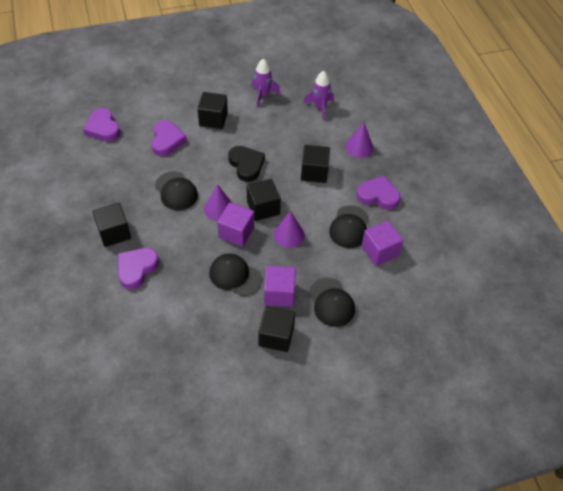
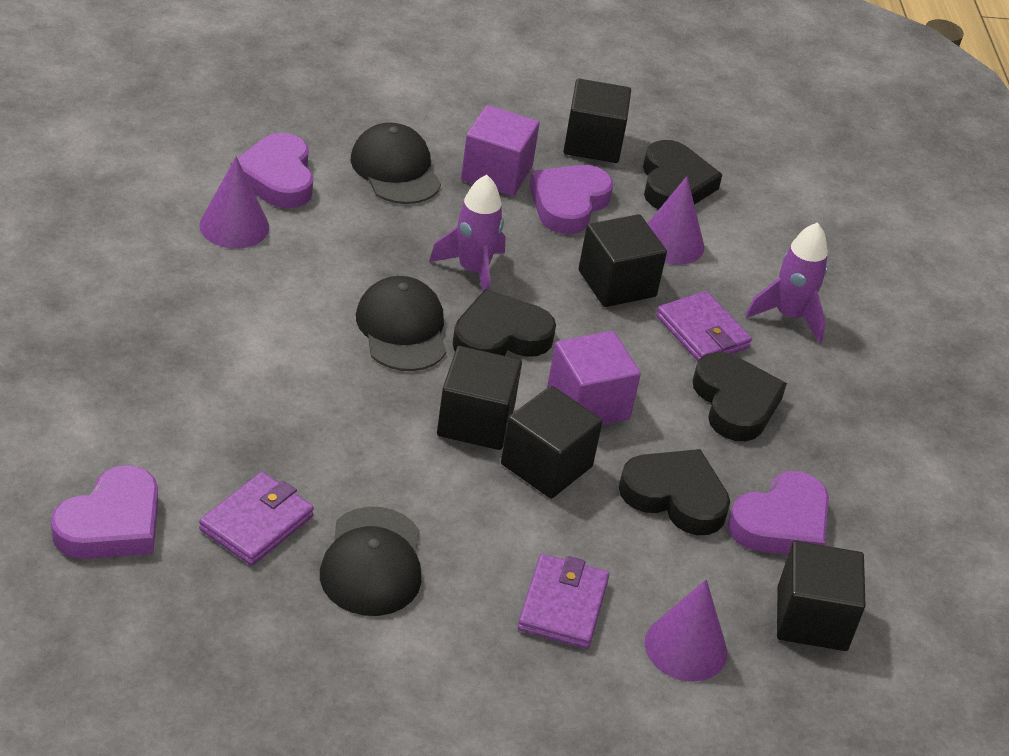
black cap: 4 -> 3
black heart: 1 -> 4
purple cube: 3 -> 2
purple wallet: 0 -> 3

